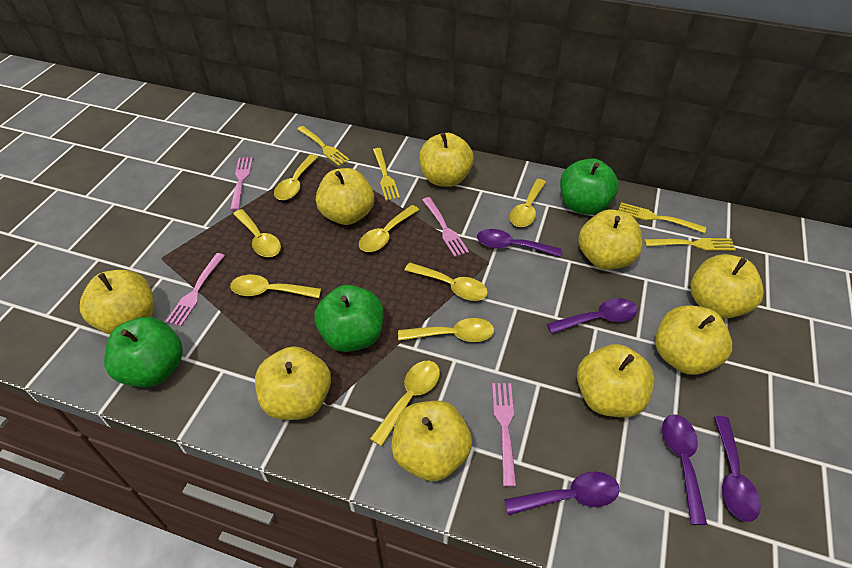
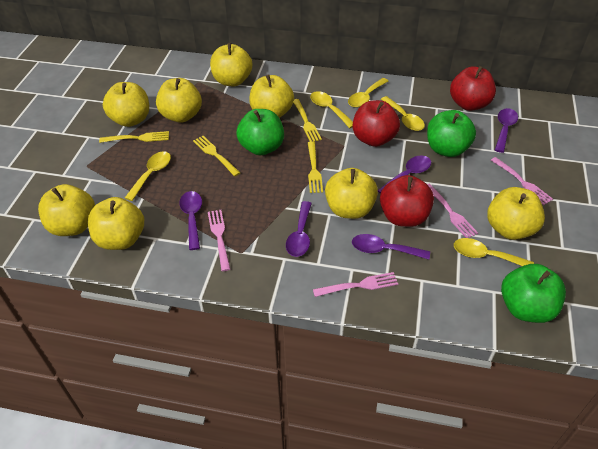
red apple: 0 -> 3
yellow apple: 9 -> 8
yellow spoon: 8 -> 5

